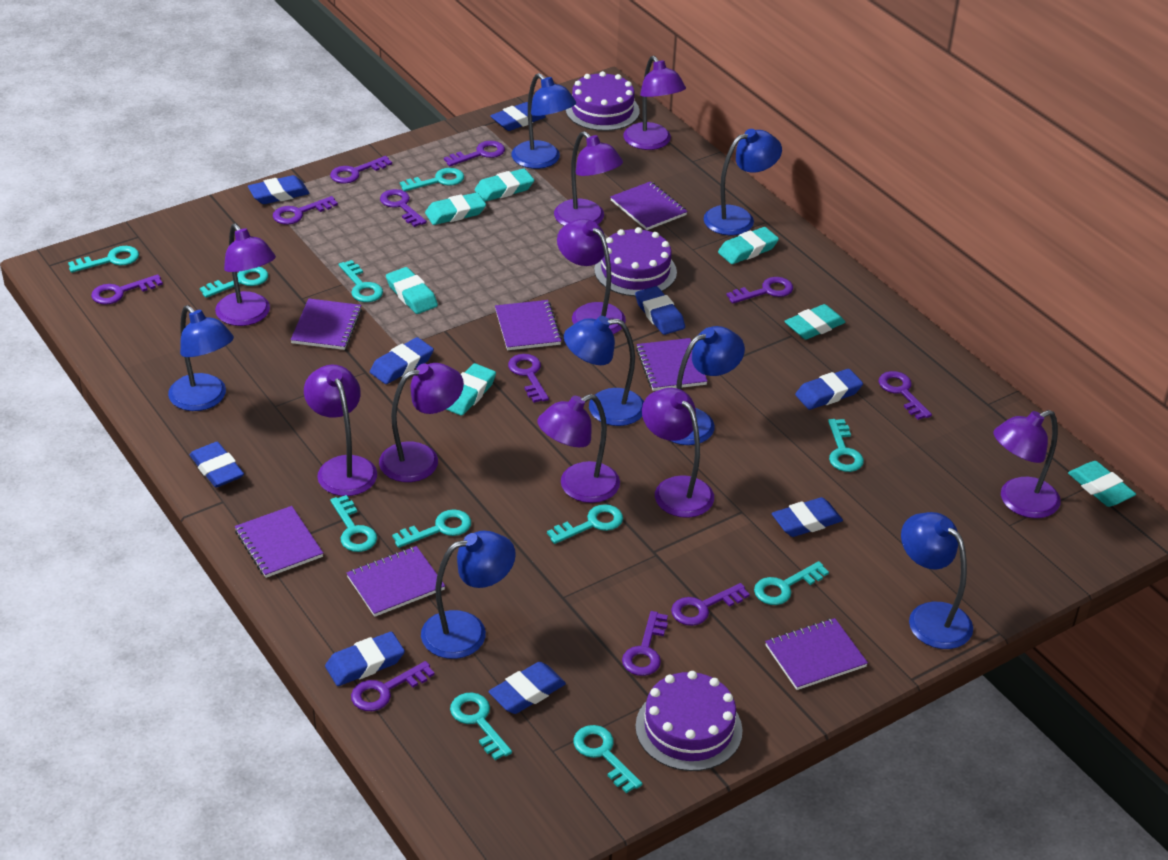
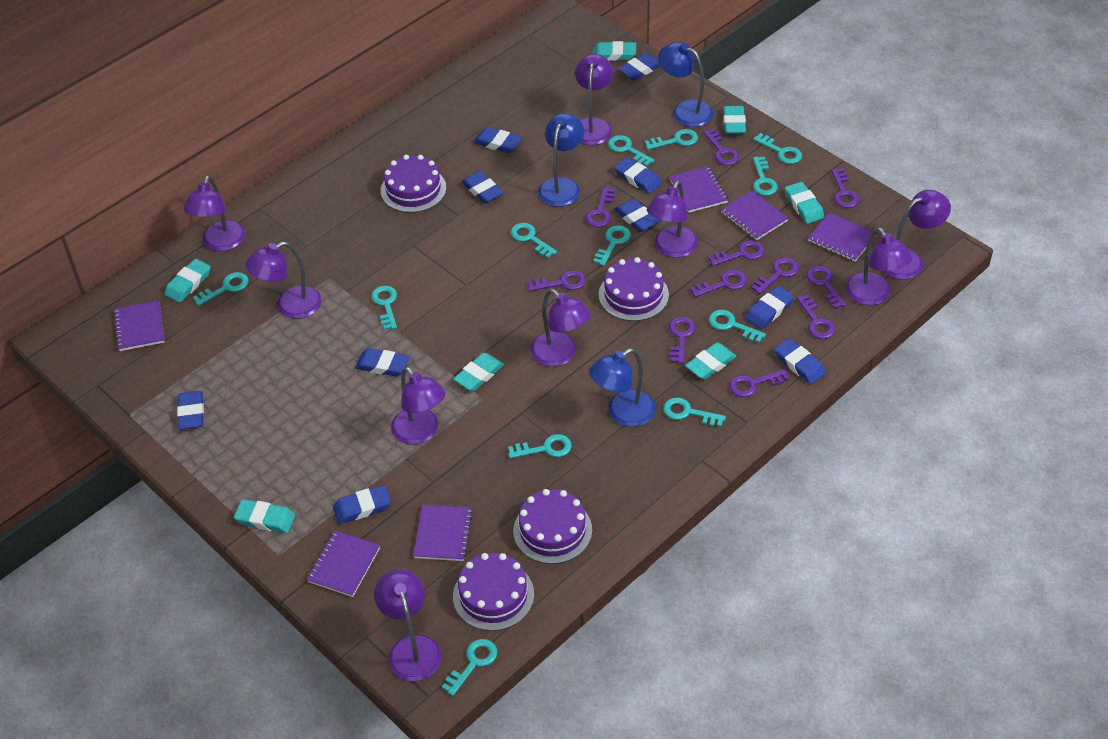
blue eraser: 9 -> 10
blue lamp: 7 -> 3
purple cake: 3 -> 4
purple notebook: 7 -> 6
turquoise key: 11 -> 12

